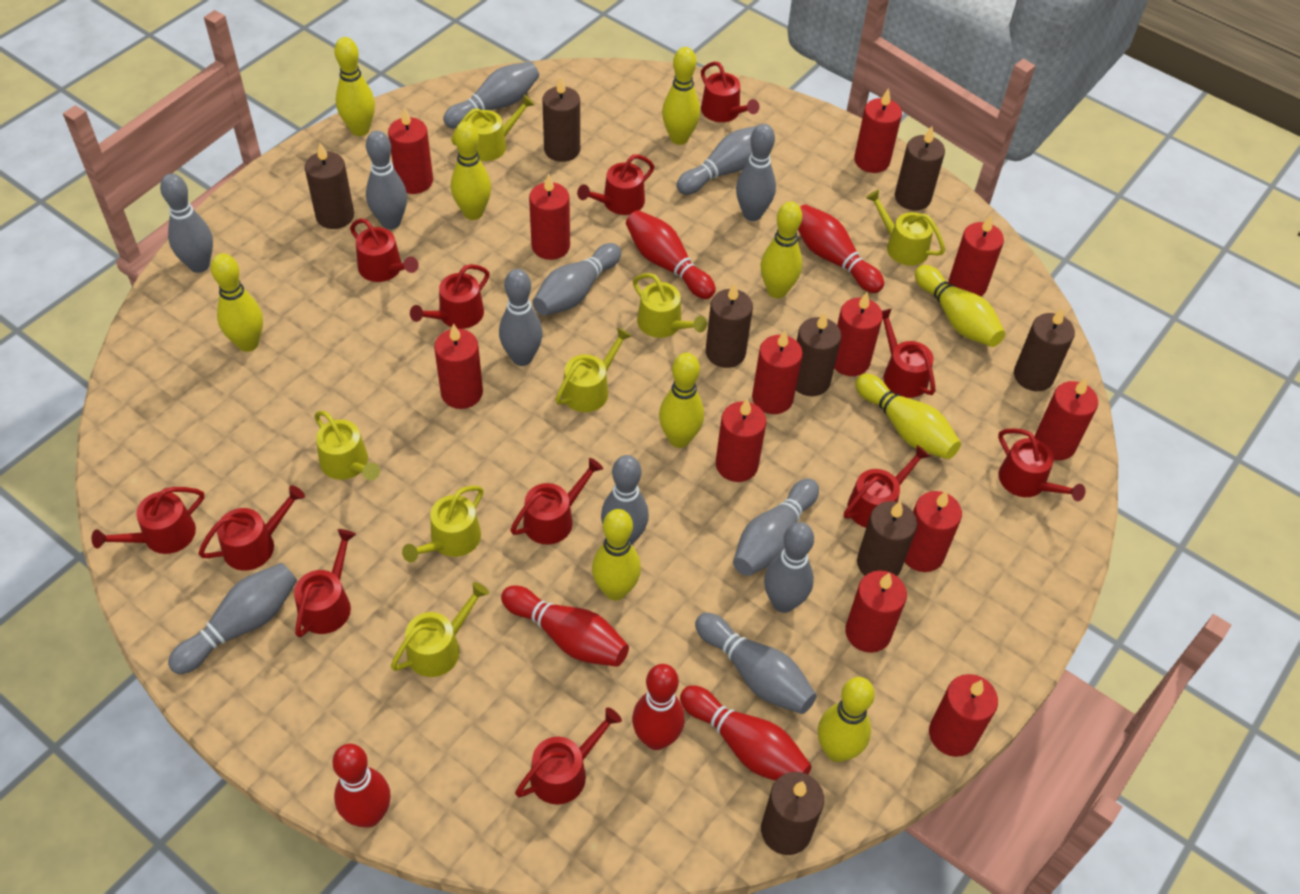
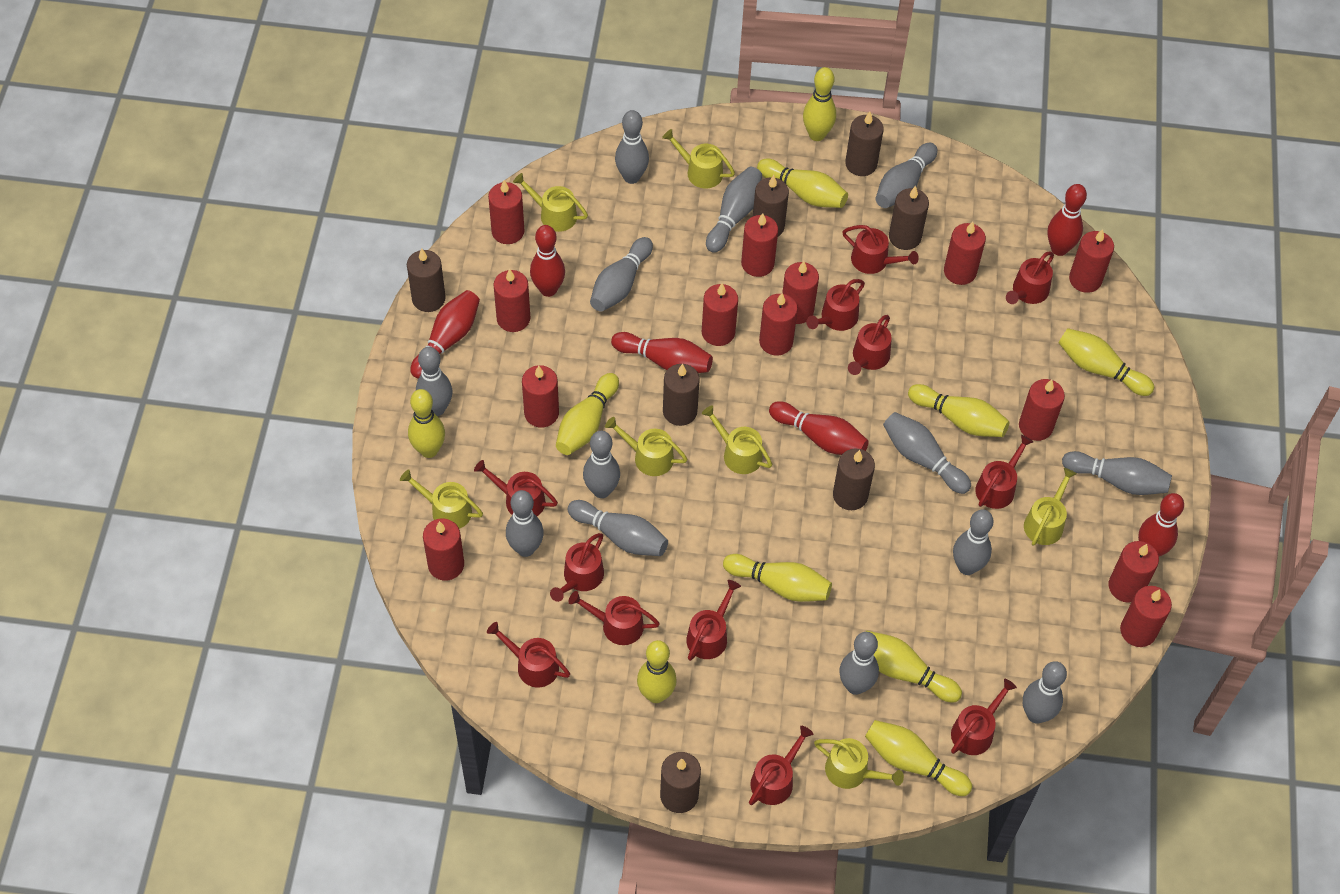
brown candle: 8 -> 7
grey bowling pin: 12 -> 13
red candle: 12 -> 13

